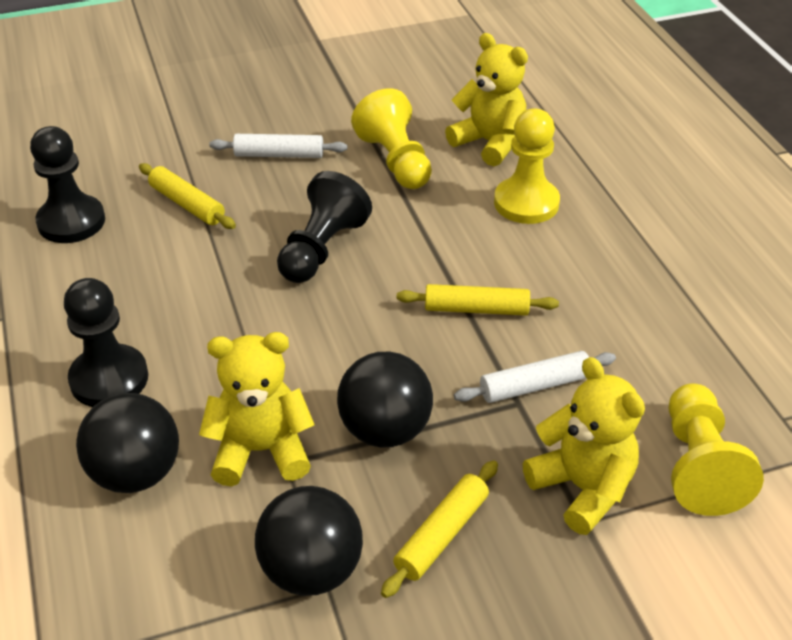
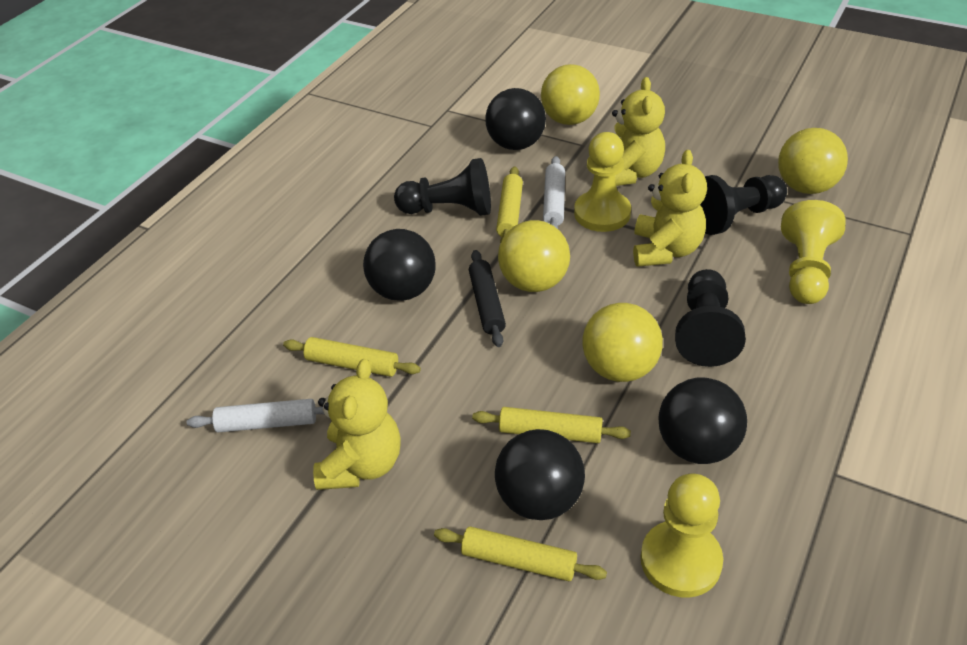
black ball: 3 -> 4
black rolling pin: 0 -> 1
yellow ball: 0 -> 4
yellow rolling pin: 3 -> 4

